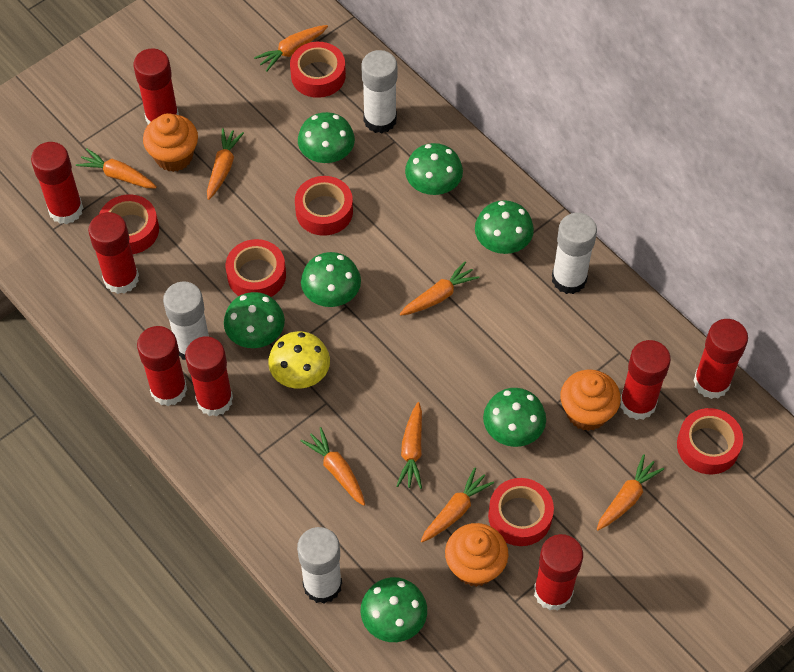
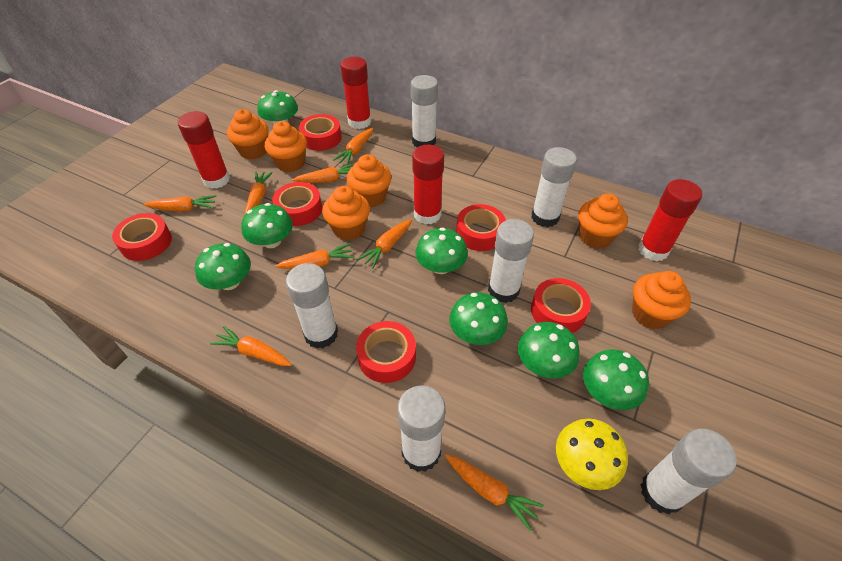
orange cupcake: 3 -> 6
red glue stick: 8 -> 4
white glue stick: 4 -> 6

